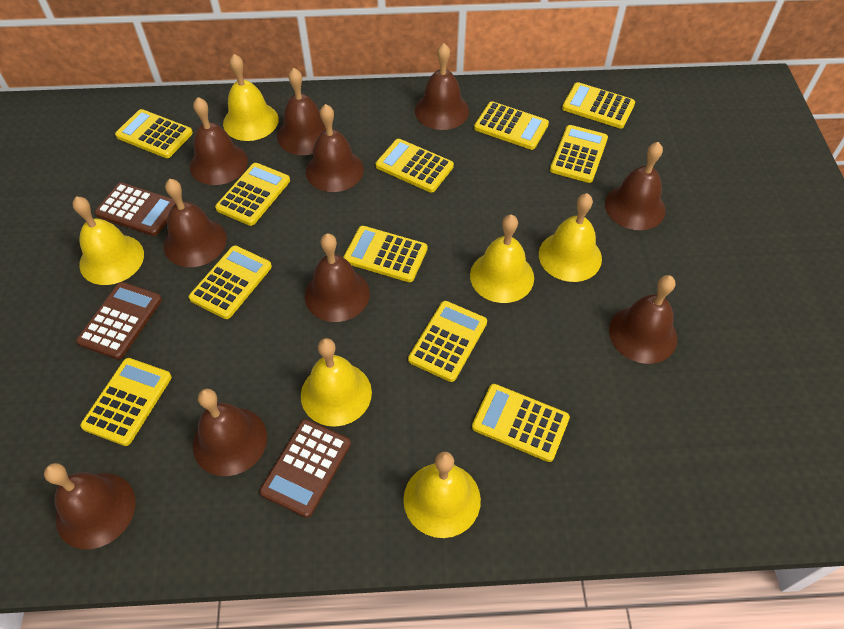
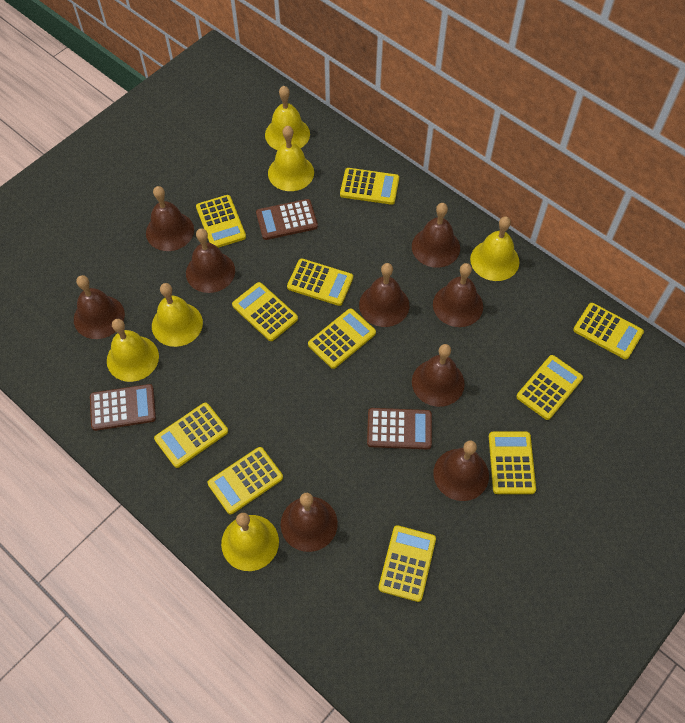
brown bell: 10 -> 9

